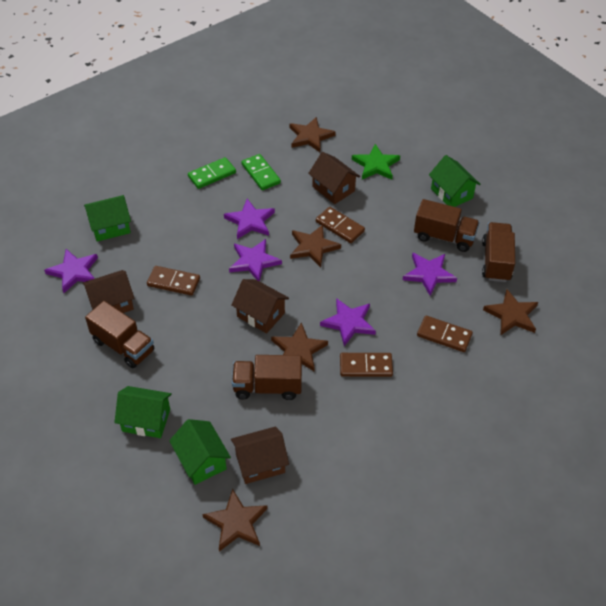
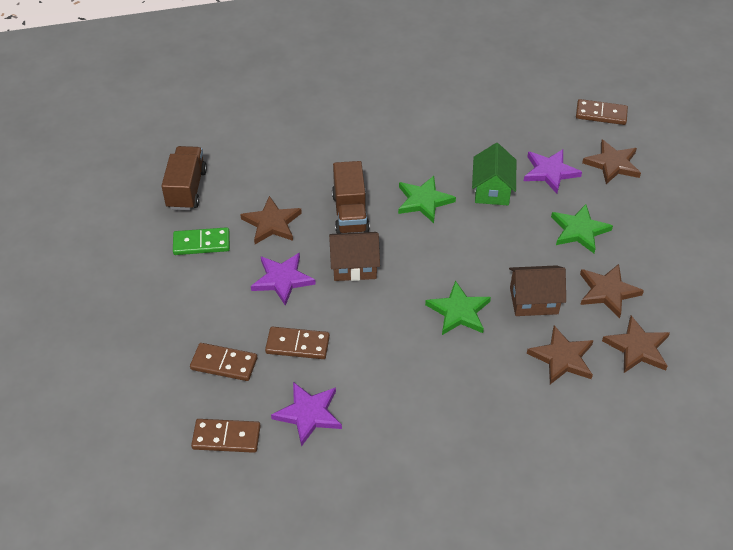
brown house: 4 -> 2
brown truck: 4 -> 2
green domino: 2 -> 1
green house: 4 -> 1
green star: 1 -> 3
purple star: 5 -> 3

